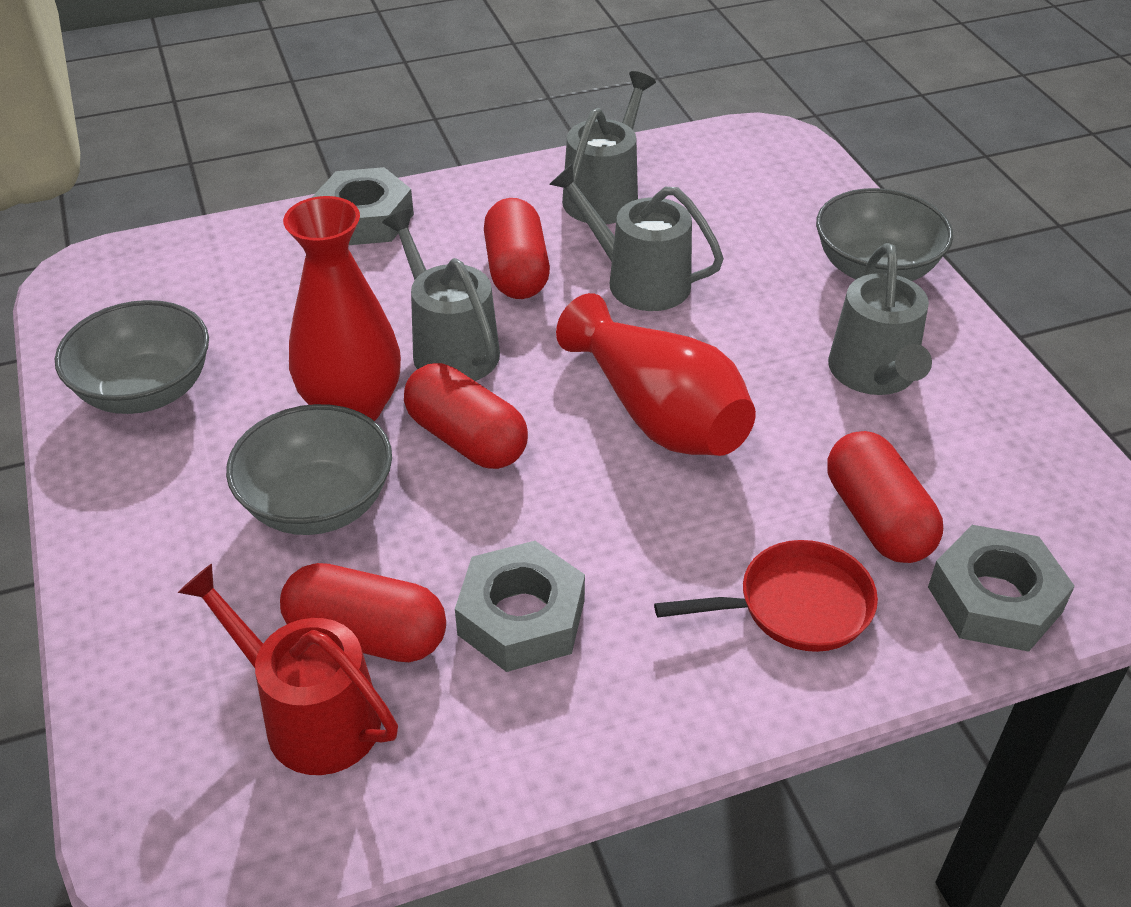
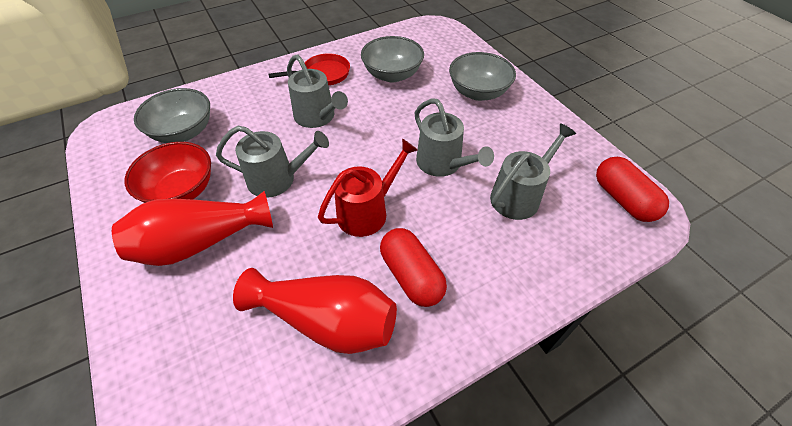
grey nut: 3 -> 0
red bowl: 0 -> 1
red capsule: 4 -> 2

